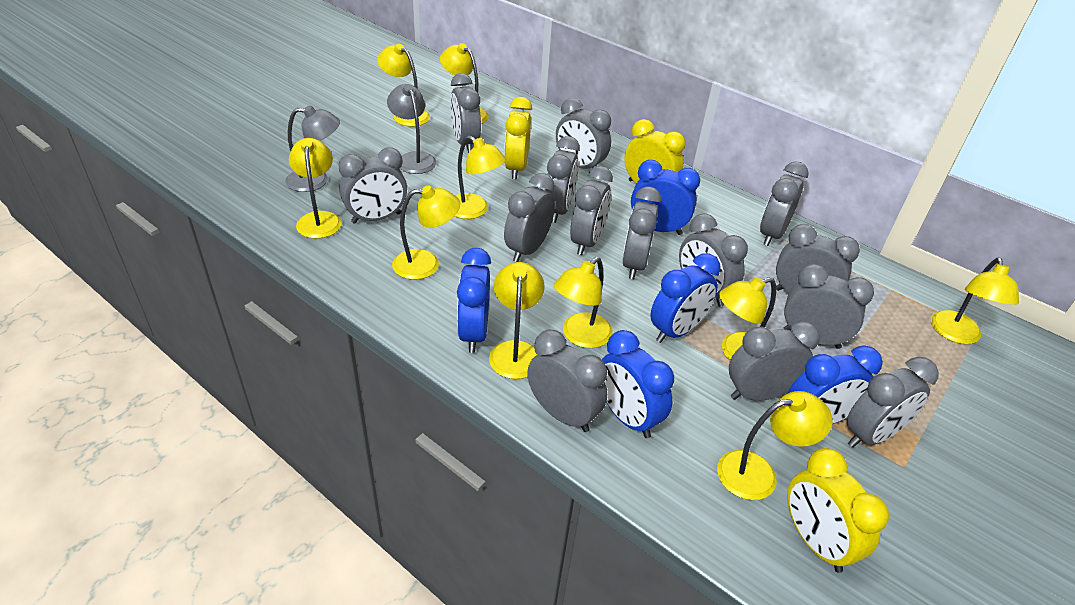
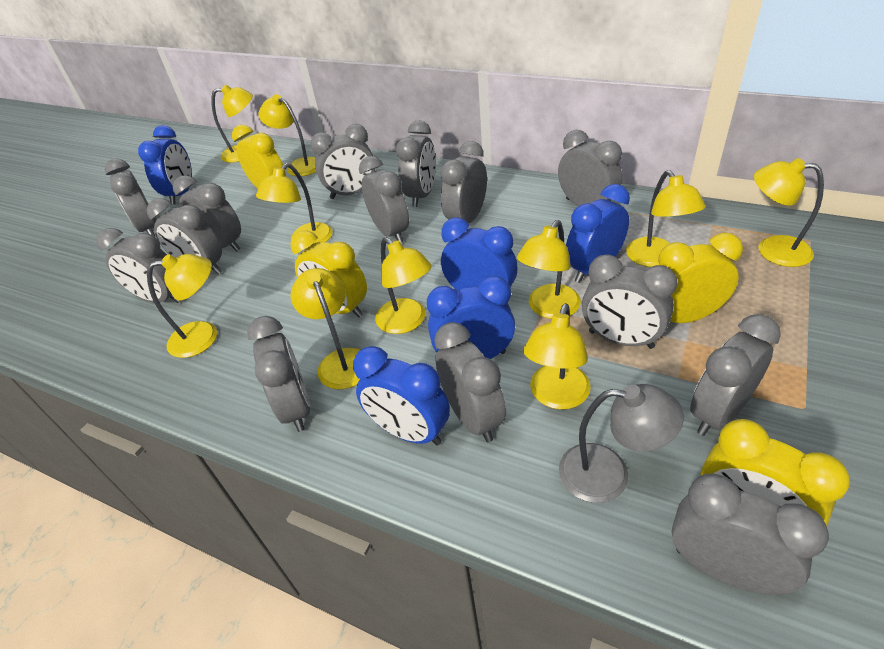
grey lamp: 2 -> 1
yellow clock: 3 -> 4

